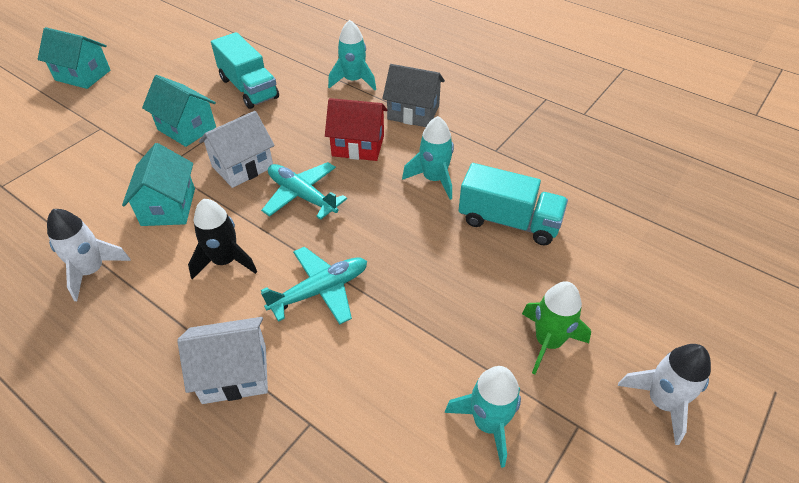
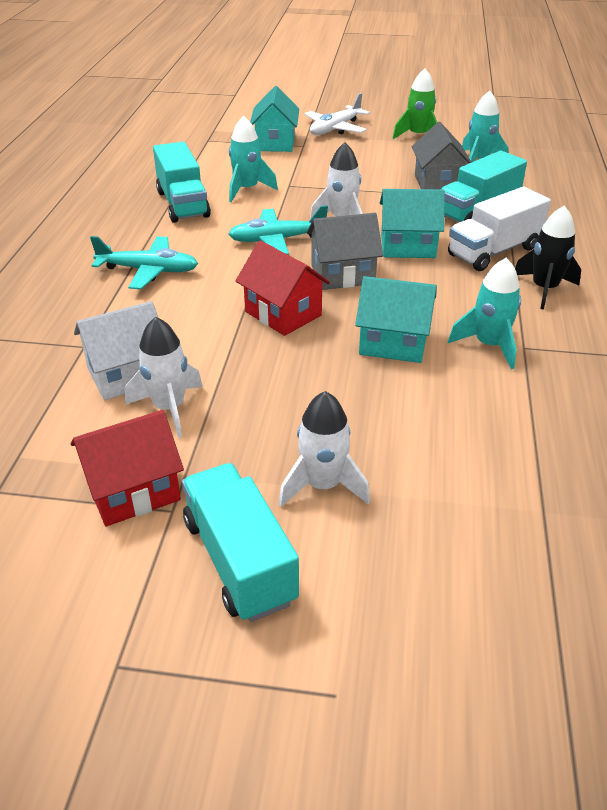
grey house: 1 -> 2
red house: 1 -> 2
turquoise truck: 2 -> 3
white house: 2 -> 1
white plane: 0 -> 1
white rocket: 2 -> 3
white truck: 0 -> 1

